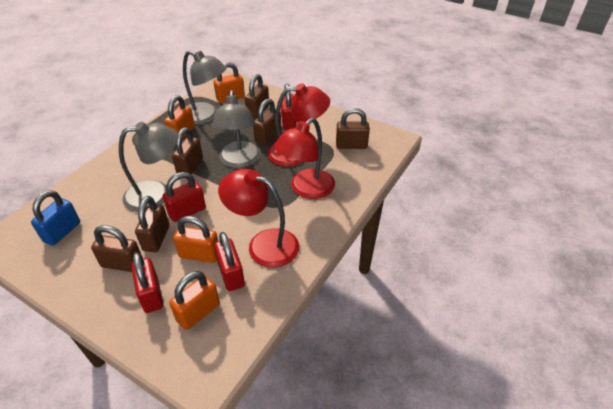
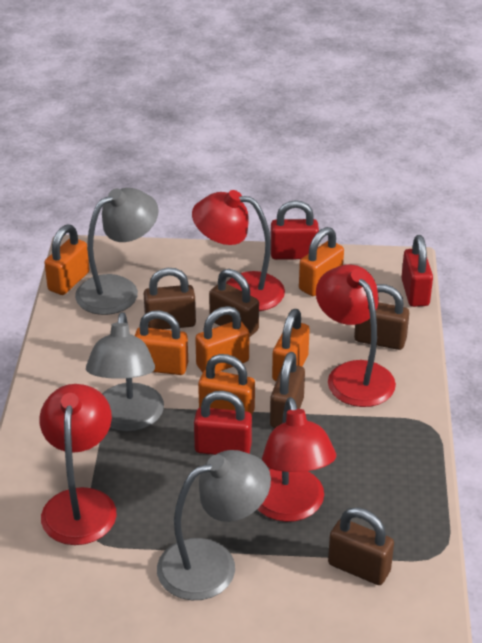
blue padlock: 1 -> 0
brown padlock: 6 -> 5
orange padlock: 4 -> 6
red lamp: 3 -> 4
red padlock: 4 -> 3

